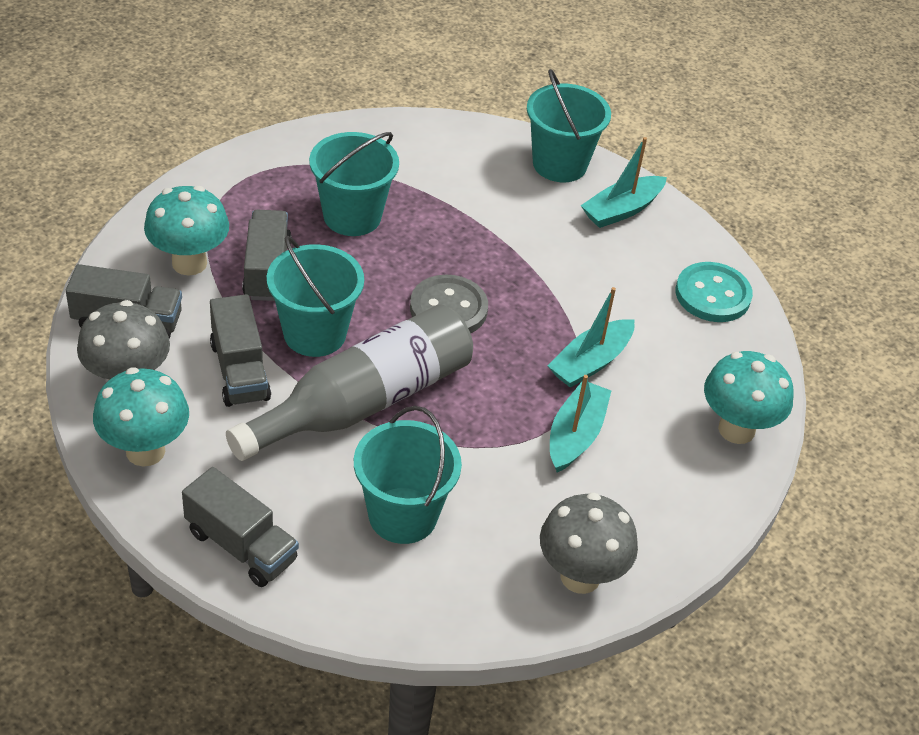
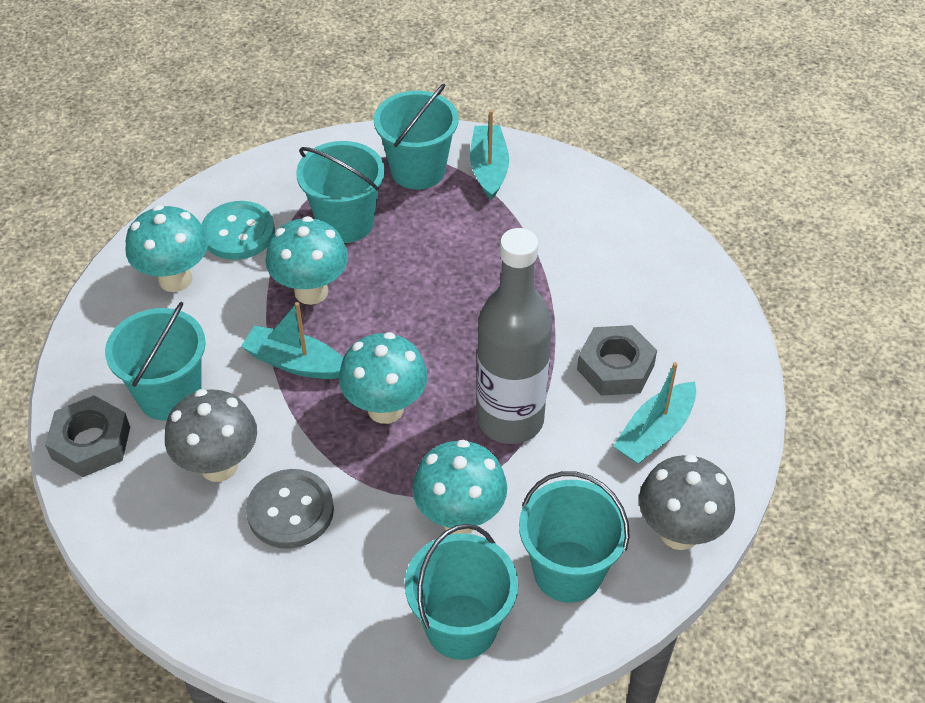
grey nut: 0 -> 2
grey truck: 4 -> 0
turquoise bucket: 4 -> 5
turquoise mushroom: 3 -> 4

